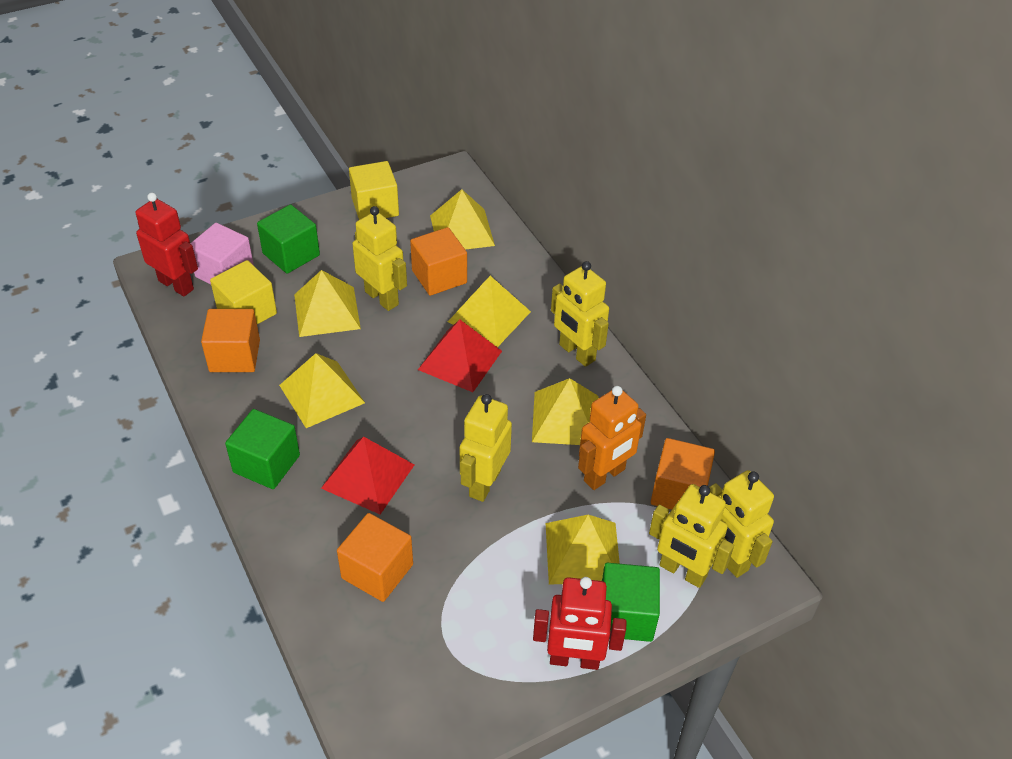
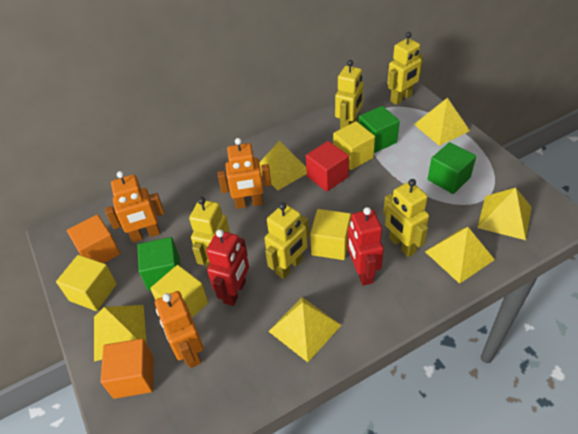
orange cube: 4 -> 2
orange robot: 1 -> 3
pink cube: 1 -> 0
red cube: 0 -> 1
red pyramid: 2 -> 0
yellow cube: 2 -> 4

